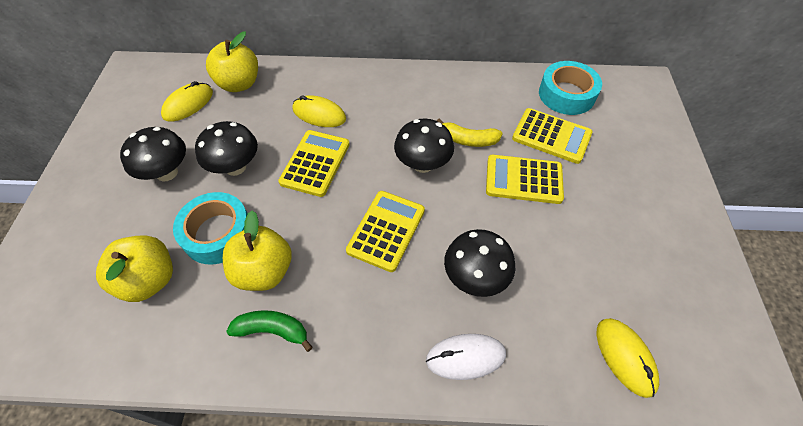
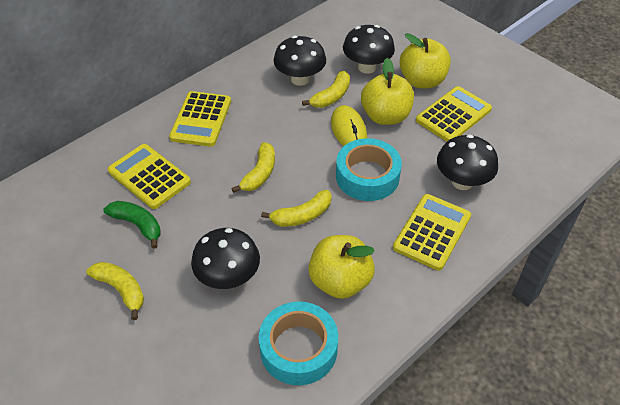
white mouse: 1 -> 0
yellow banana: 1 -> 4
yellow mouse: 3 -> 1

